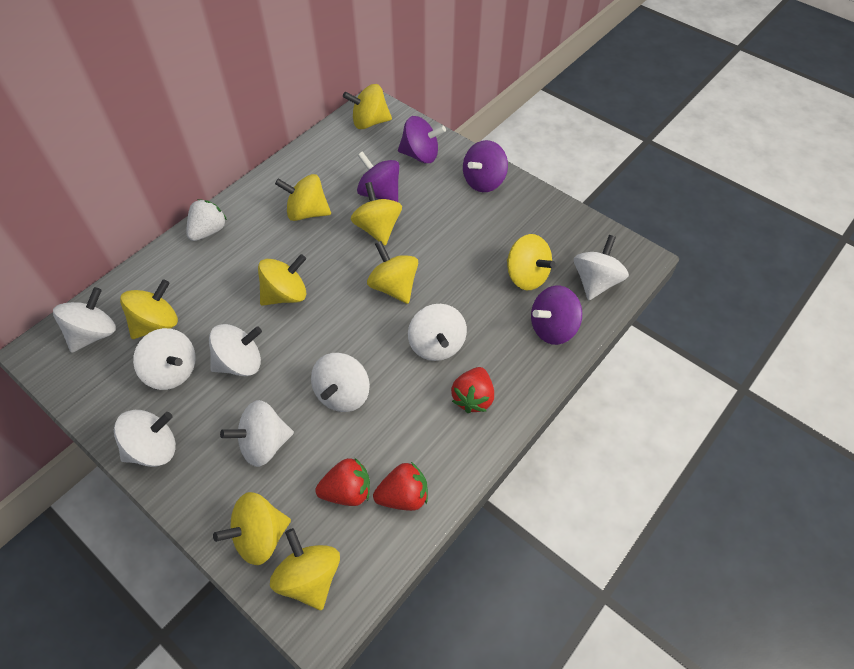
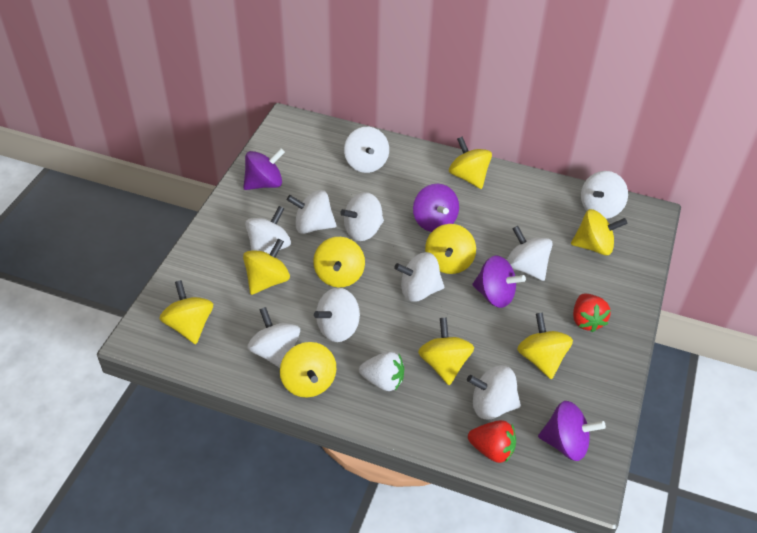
red strawberry: 3 -> 2
white spinning top: 8 -> 10

